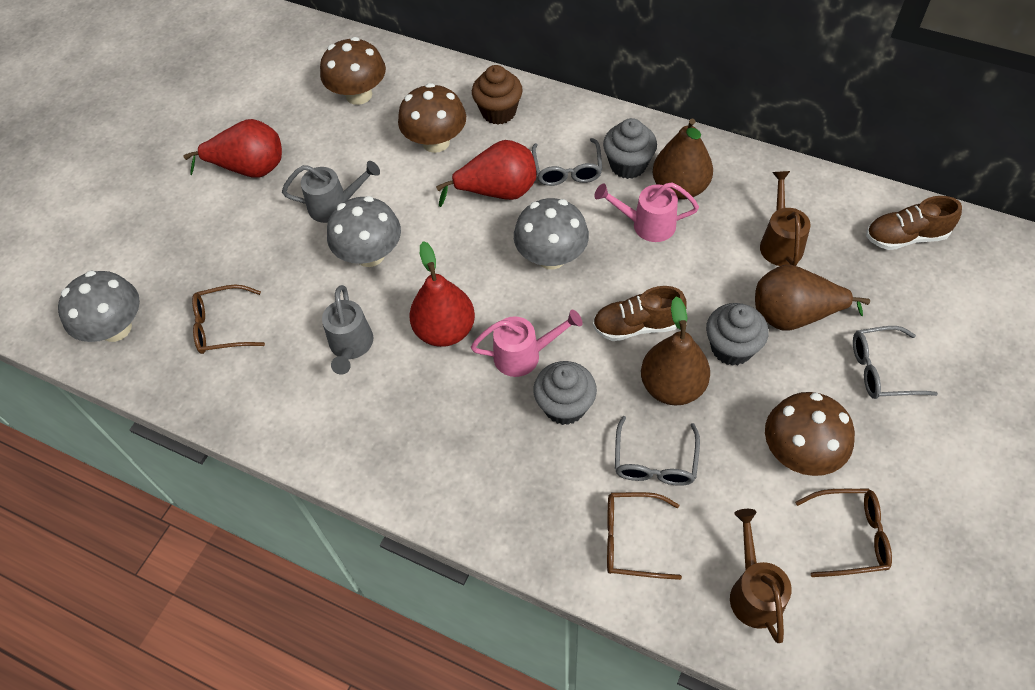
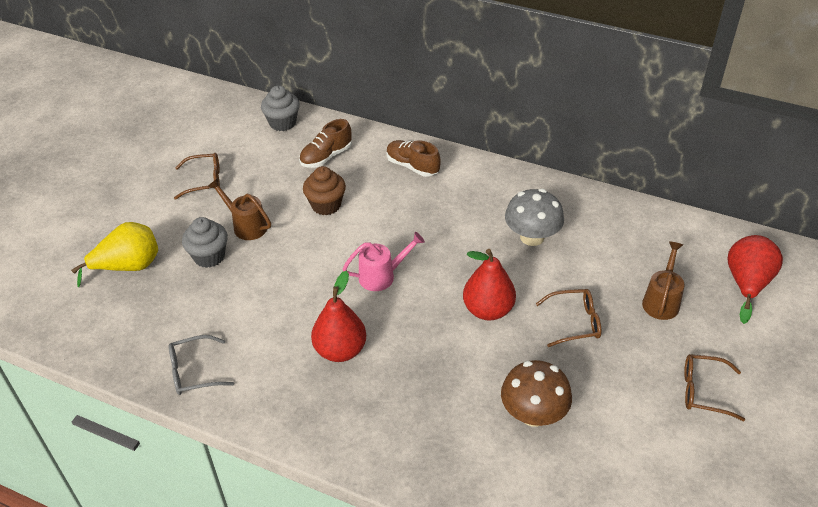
brown mushroom: 3 -> 1
brown pear: 3 -> 0
grey cupcake: 3 -> 2
grey glasses: 3 -> 1
grey mushroom: 3 -> 1
grey watering can: 2 -> 0
pink watering can: 2 -> 1
yellow pear: 0 -> 1

